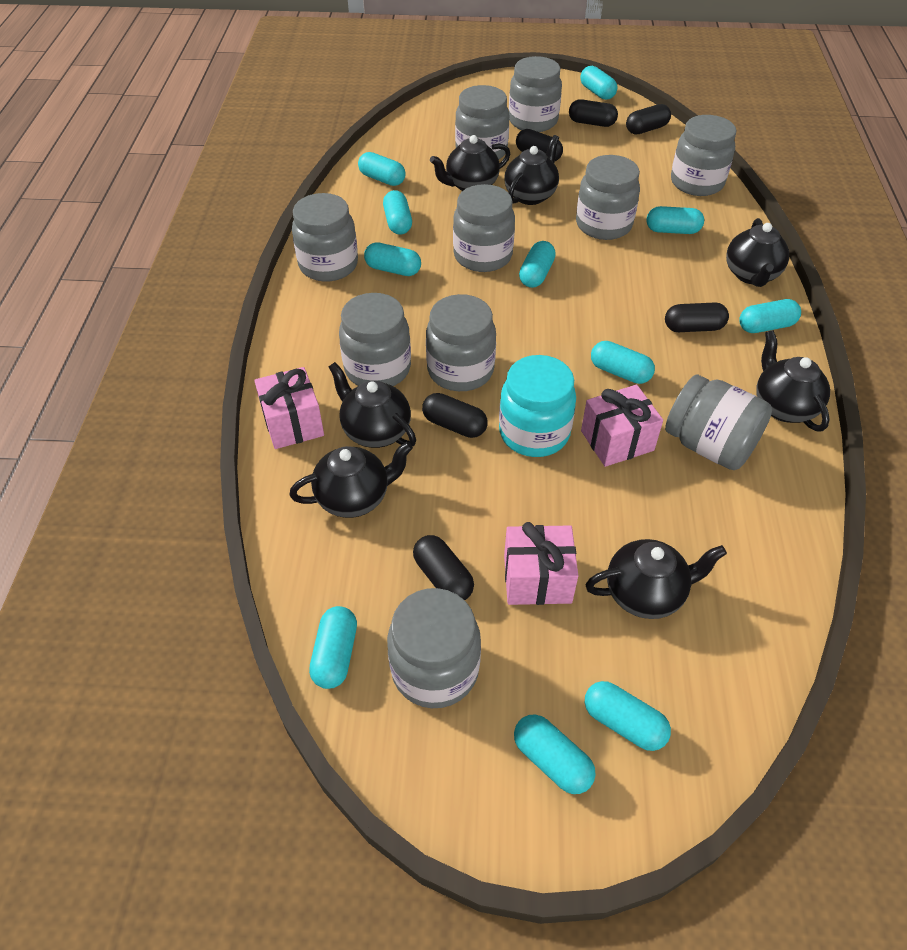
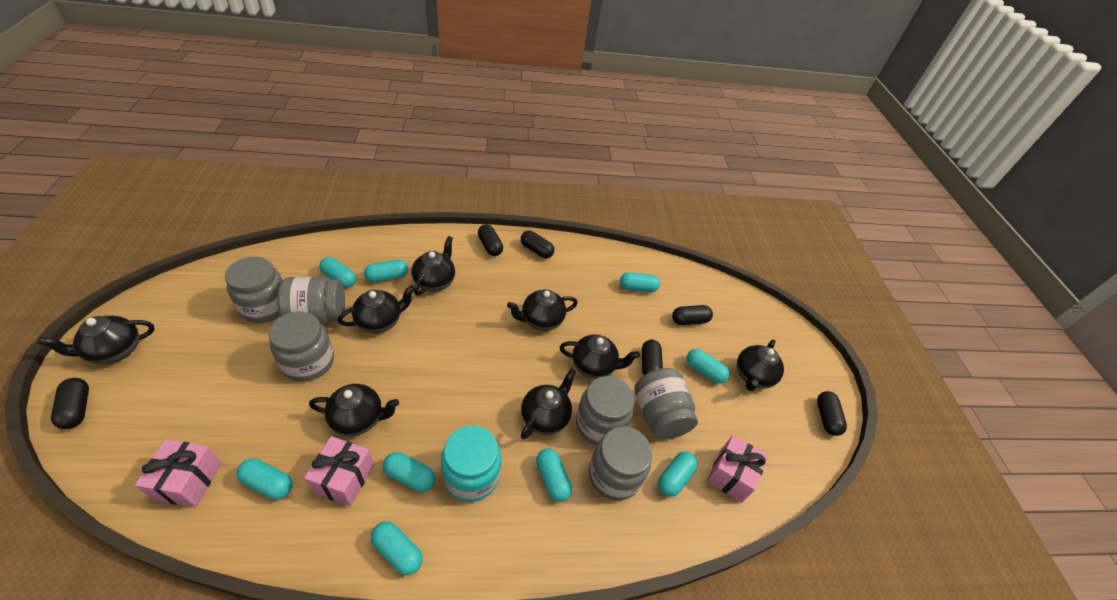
black teapot: 7 -> 8
grey jar: 10 -> 6
turquoise capsule: 11 -> 9

